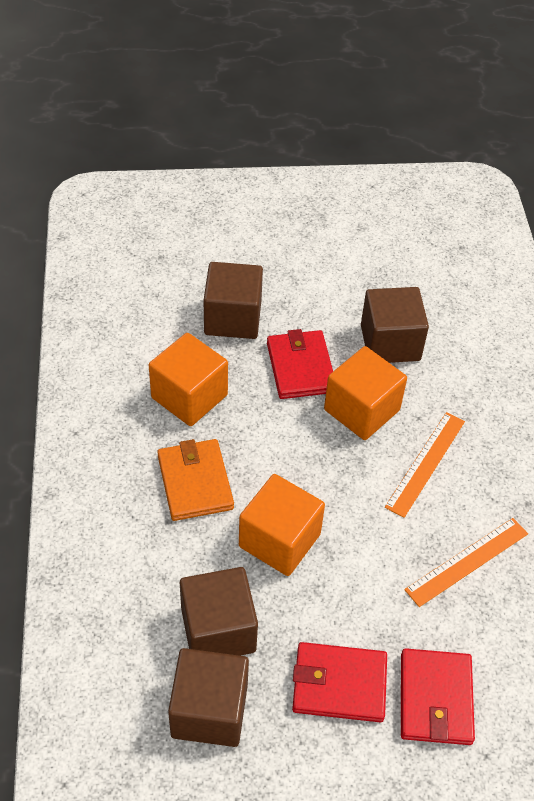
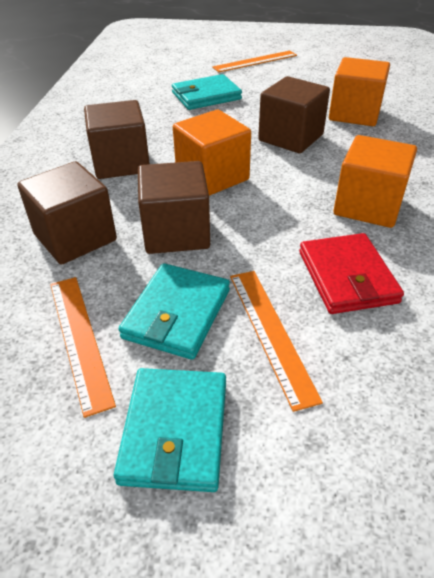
orange ruler: 2 -> 3
orange wallet: 1 -> 0
red wallet: 3 -> 1
turquoise wallet: 0 -> 3

